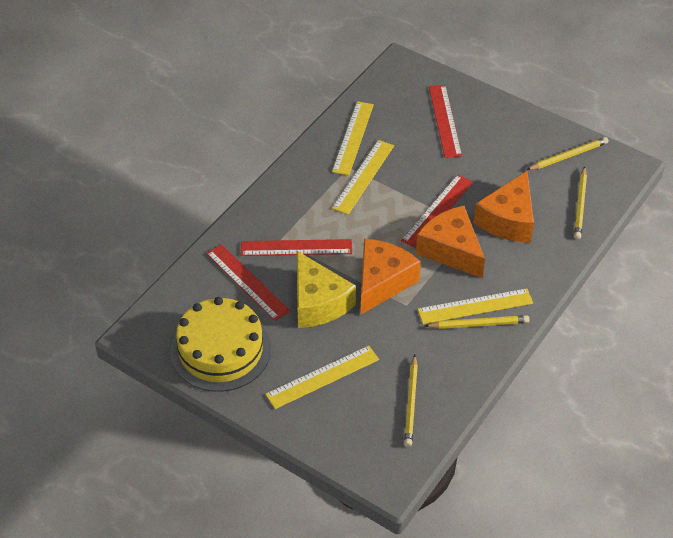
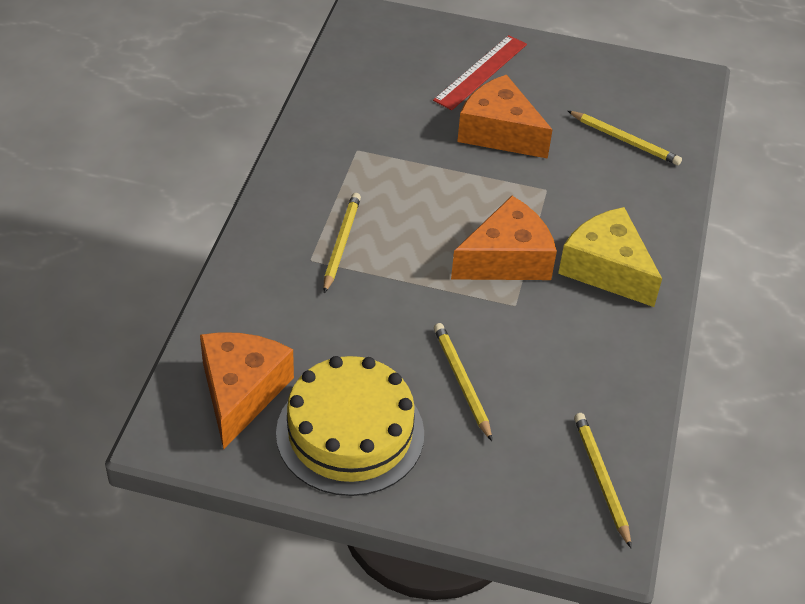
red ruler: 4 -> 1
yellow ruler: 4 -> 0

